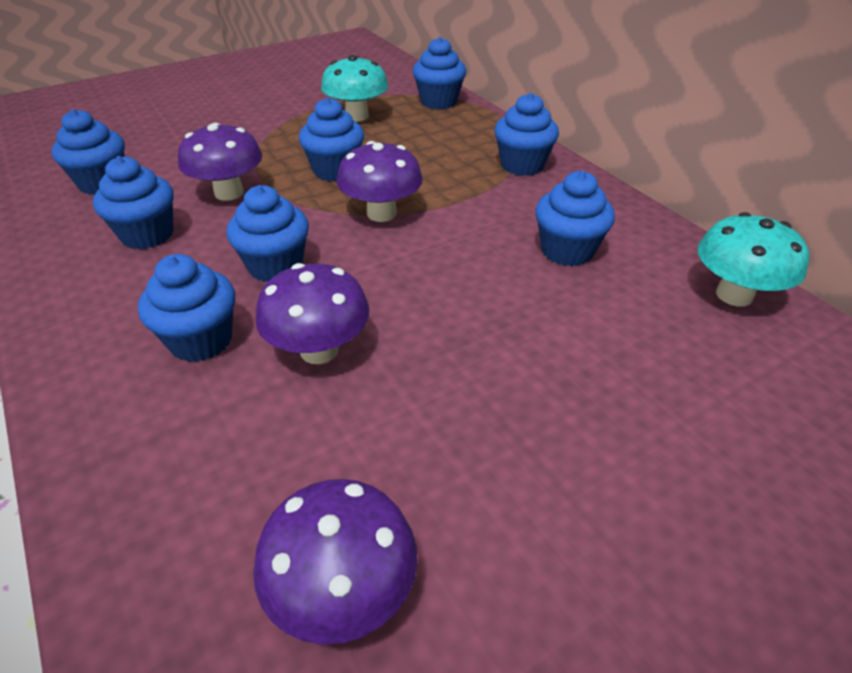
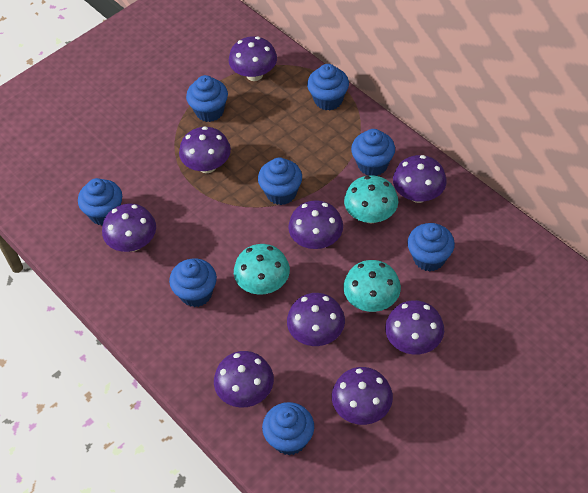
purple mushroom: 4 -> 9
turquoise mushroom: 2 -> 3

